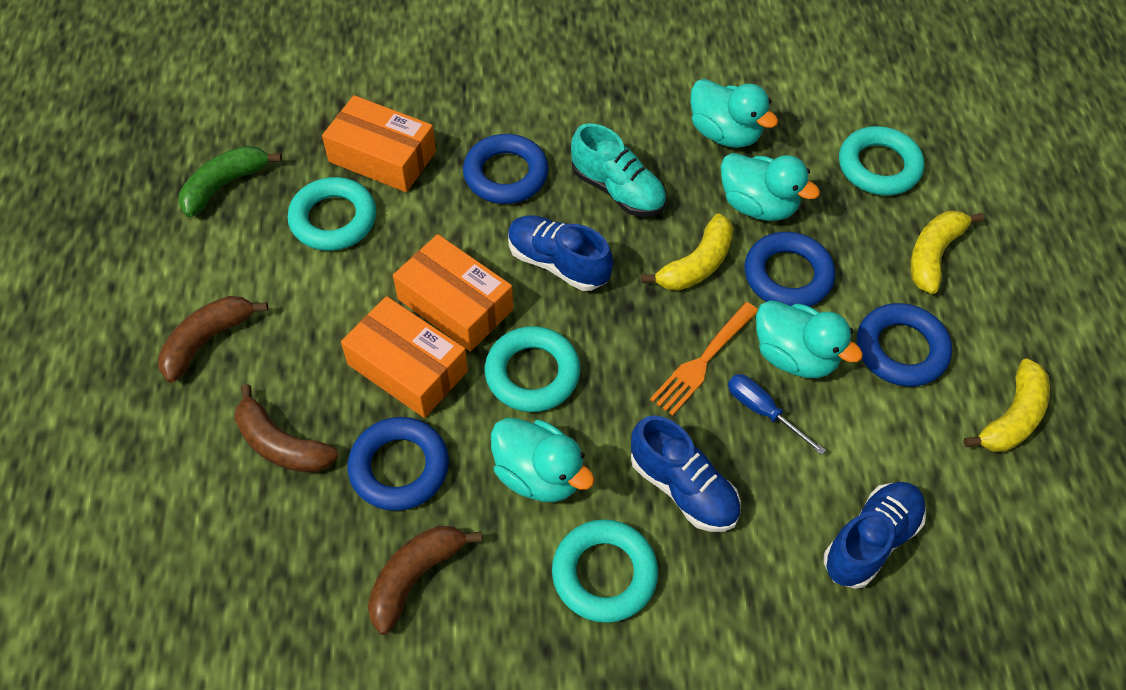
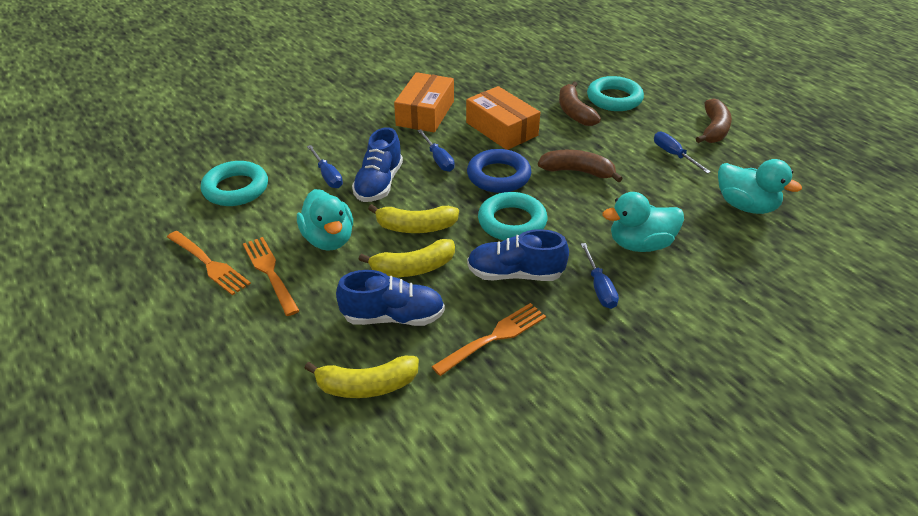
blue ring: 4 -> 1
blue screwdriver: 1 -> 4
green banana: 1 -> 0
orange box: 3 -> 2
orange fork: 1 -> 3
turquoise duck: 4 -> 3
turquoise ring: 4 -> 3
turquoise shoe: 1 -> 0

